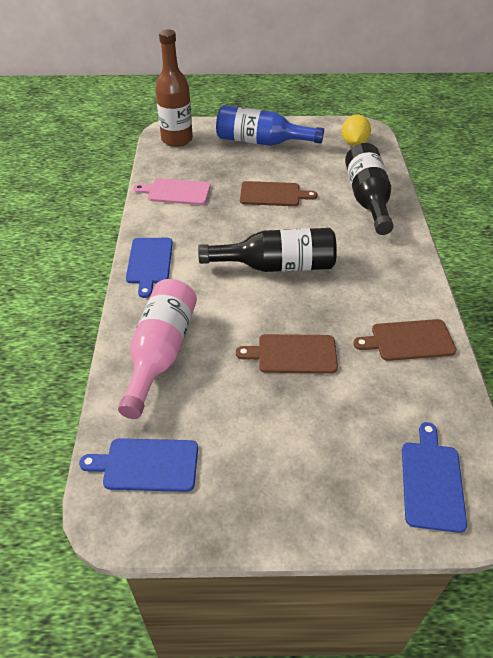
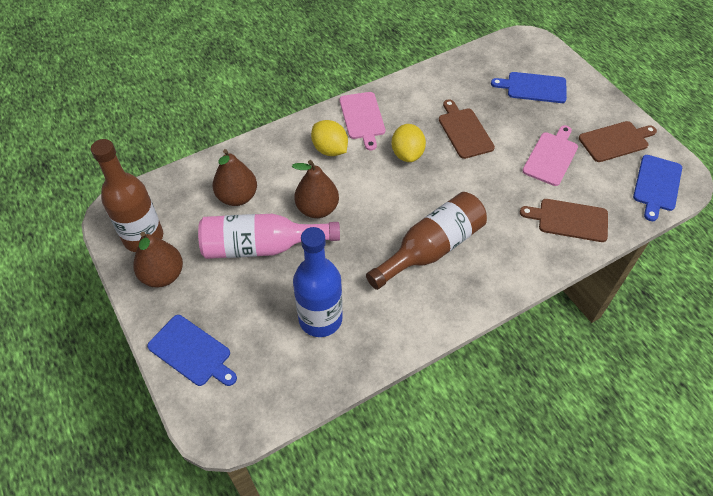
black bottle: 2 -> 0
brown bottle: 1 -> 2
brown pear: 0 -> 3
pink cutting board: 1 -> 2
yellow lemon: 1 -> 2

